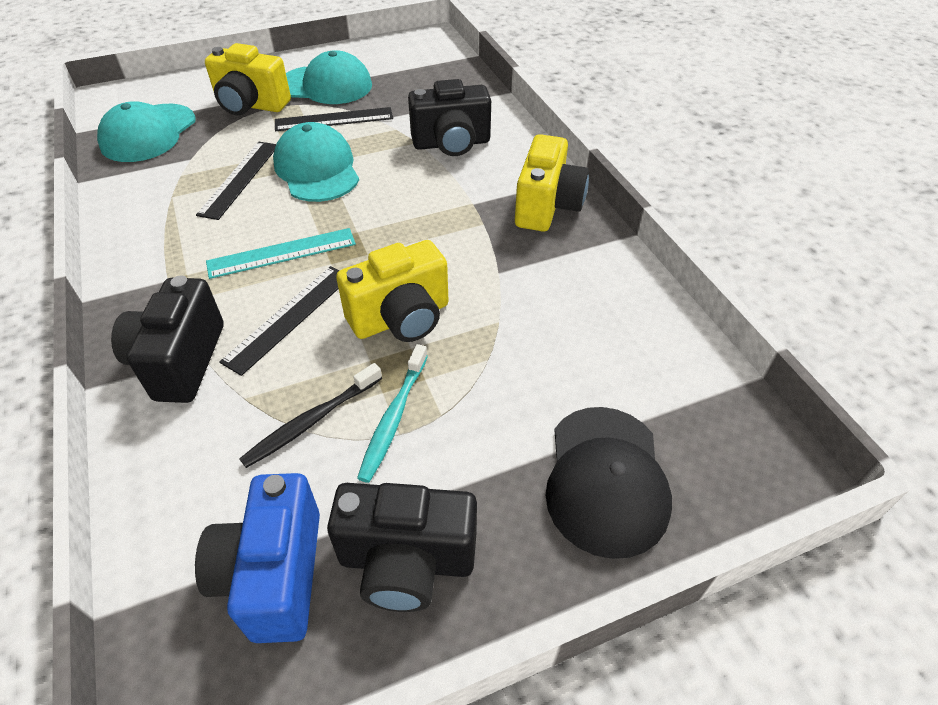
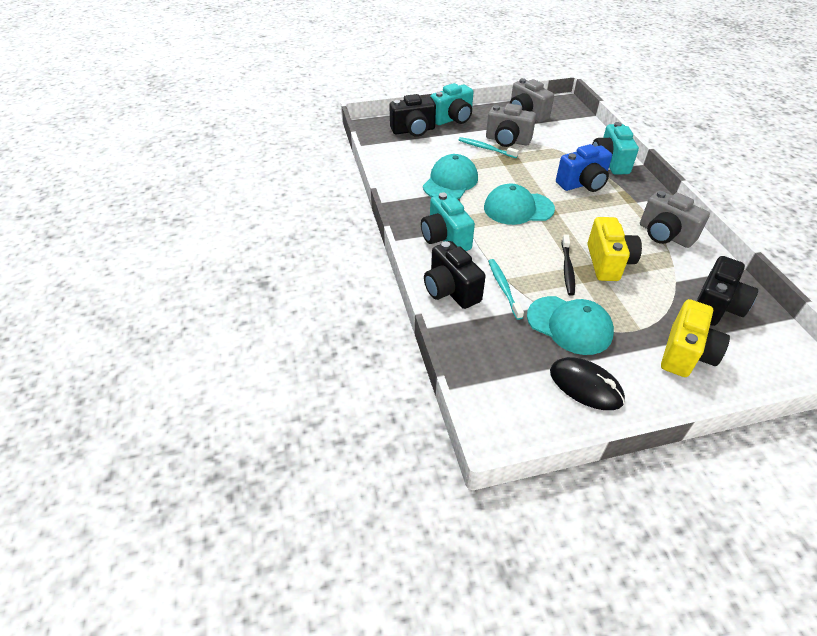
black cap: 1 -> 0
black mouse: 0 -> 1
black ruler: 3 -> 0
grey camera: 0 -> 3
turquoise camera: 0 -> 3
turquoise ruler: 1 -> 0
turquoise toothbrush: 1 -> 2
yellow camera: 3 -> 2

